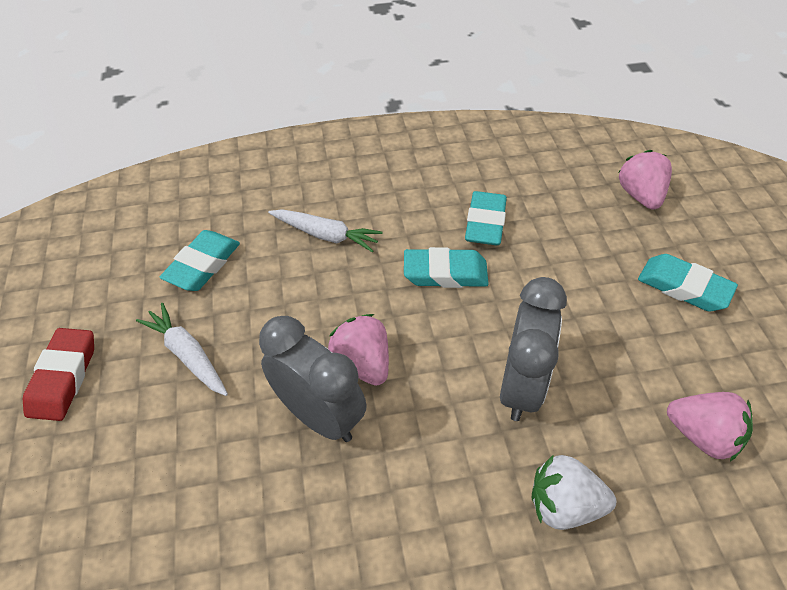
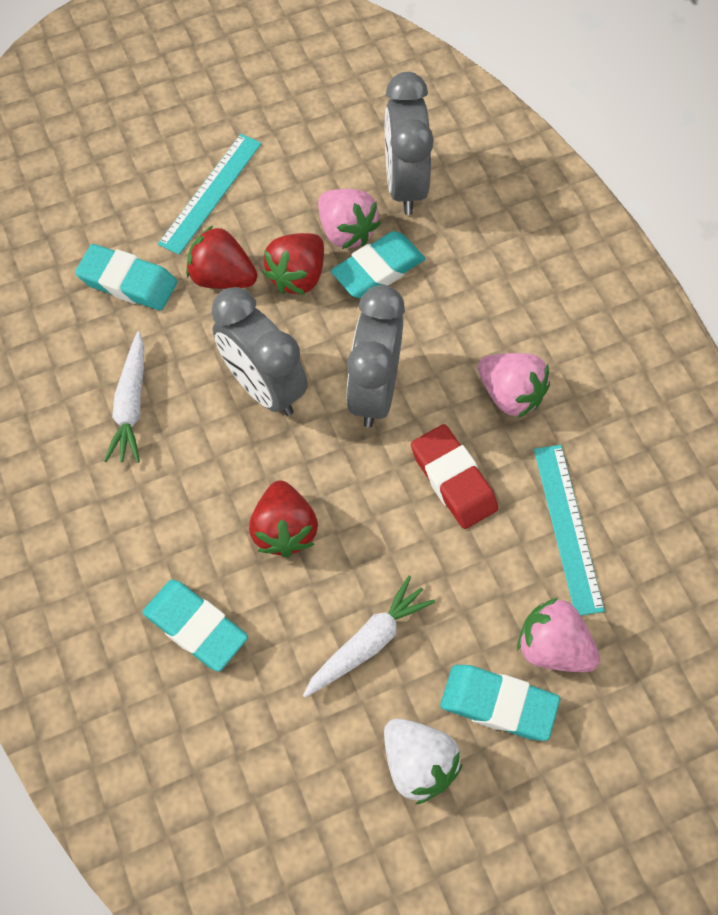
grey clock: 2 -> 3
red strawberry: 0 -> 3
turquoise ruler: 0 -> 2

